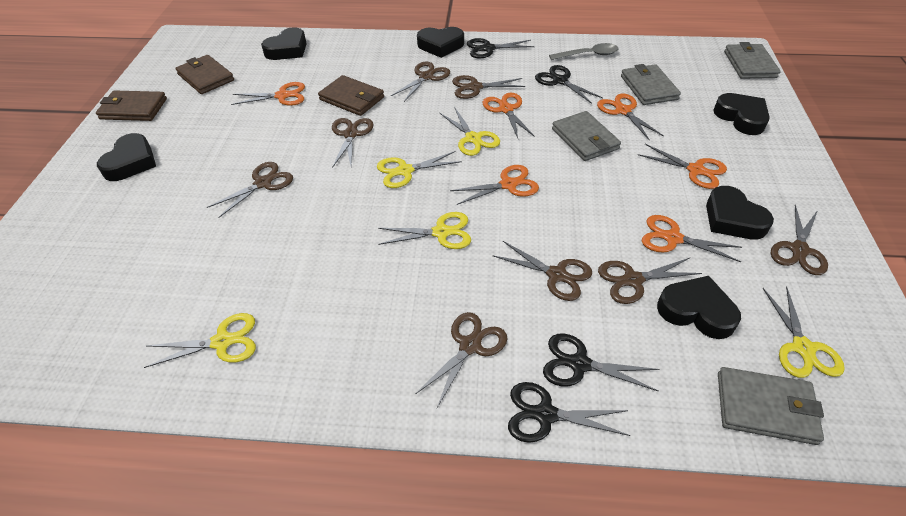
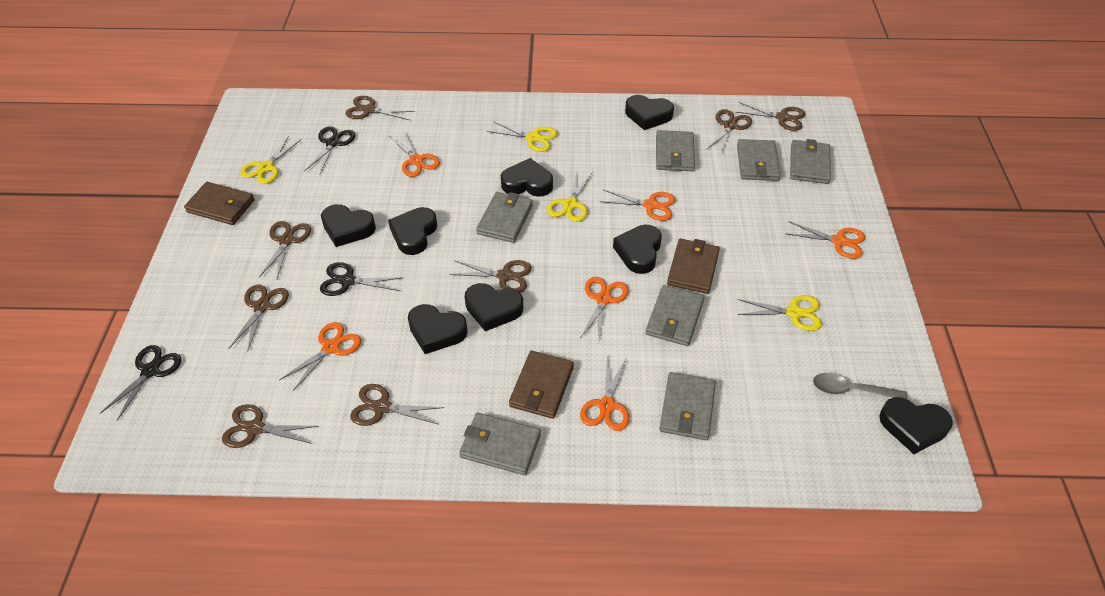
black heart: 6 -> 8
black scissors: 4 -> 3
grey wallet: 4 -> 7
yellow scissors: 5 -> 4

